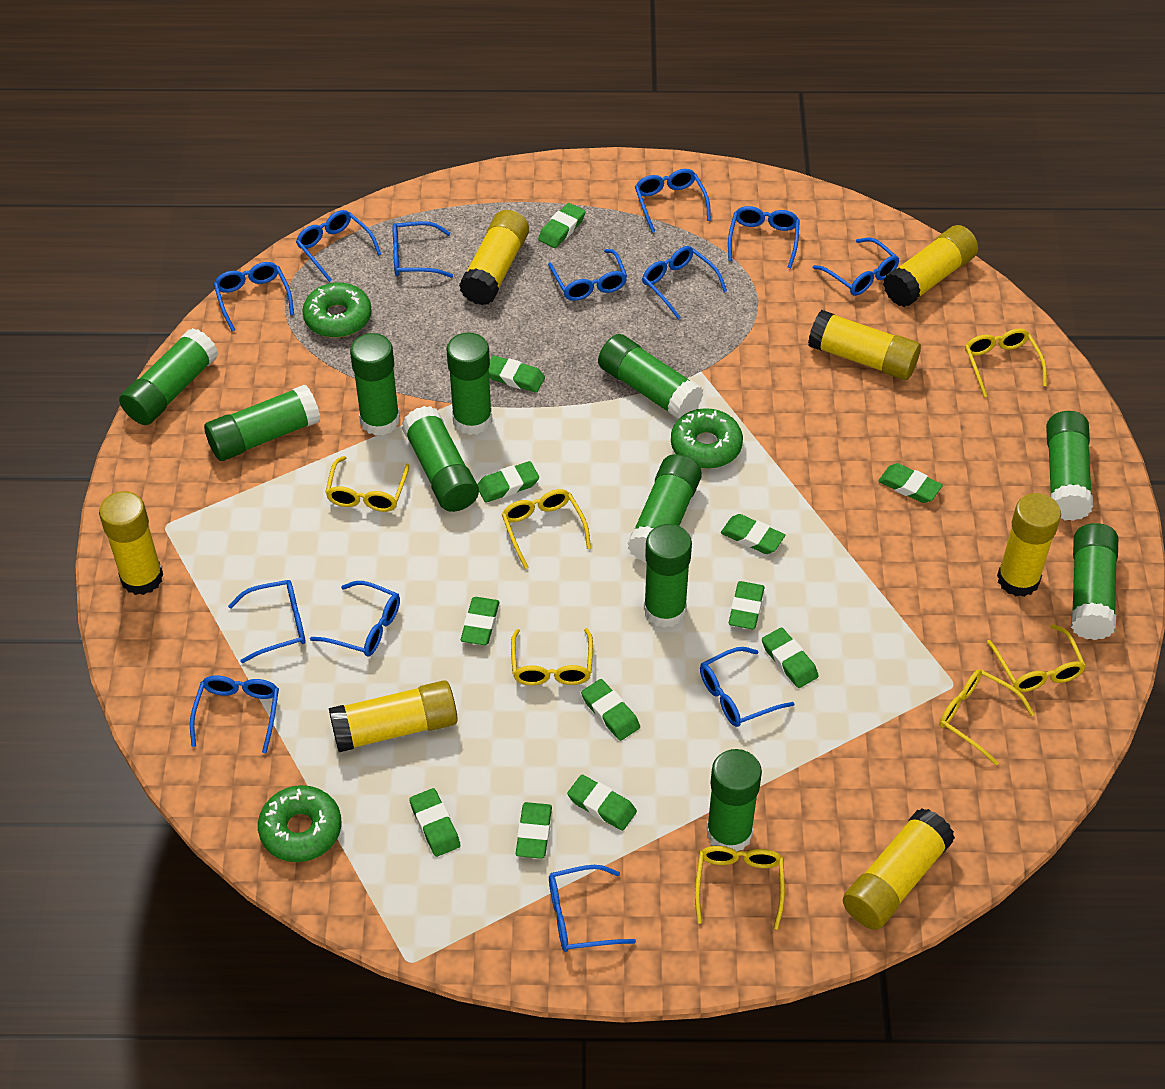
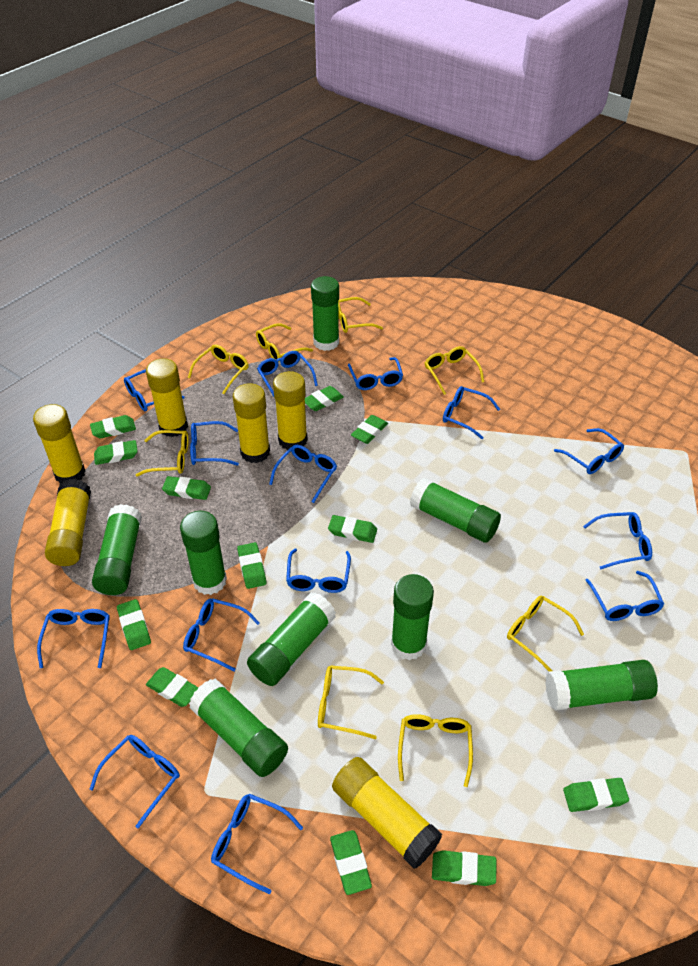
blue glasses: 13 -> 14
green donut: 3 -> 0
green glue stick: 11 -> 8
yellow glasses: 7 -> 8
yellow glue stick: 7 -> 6

